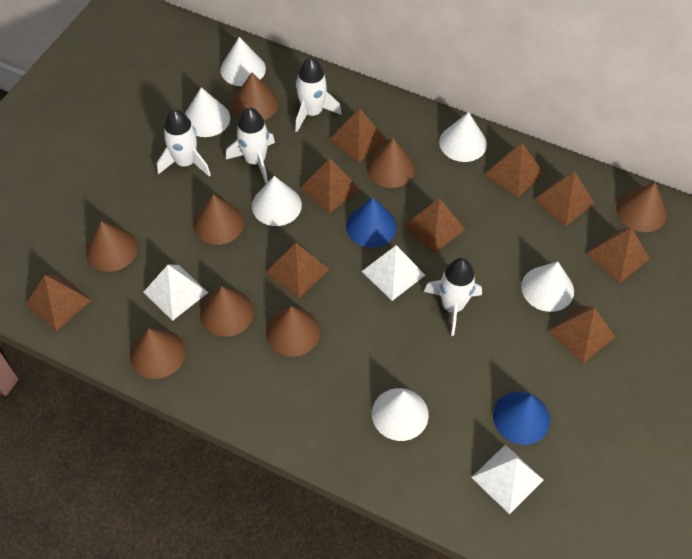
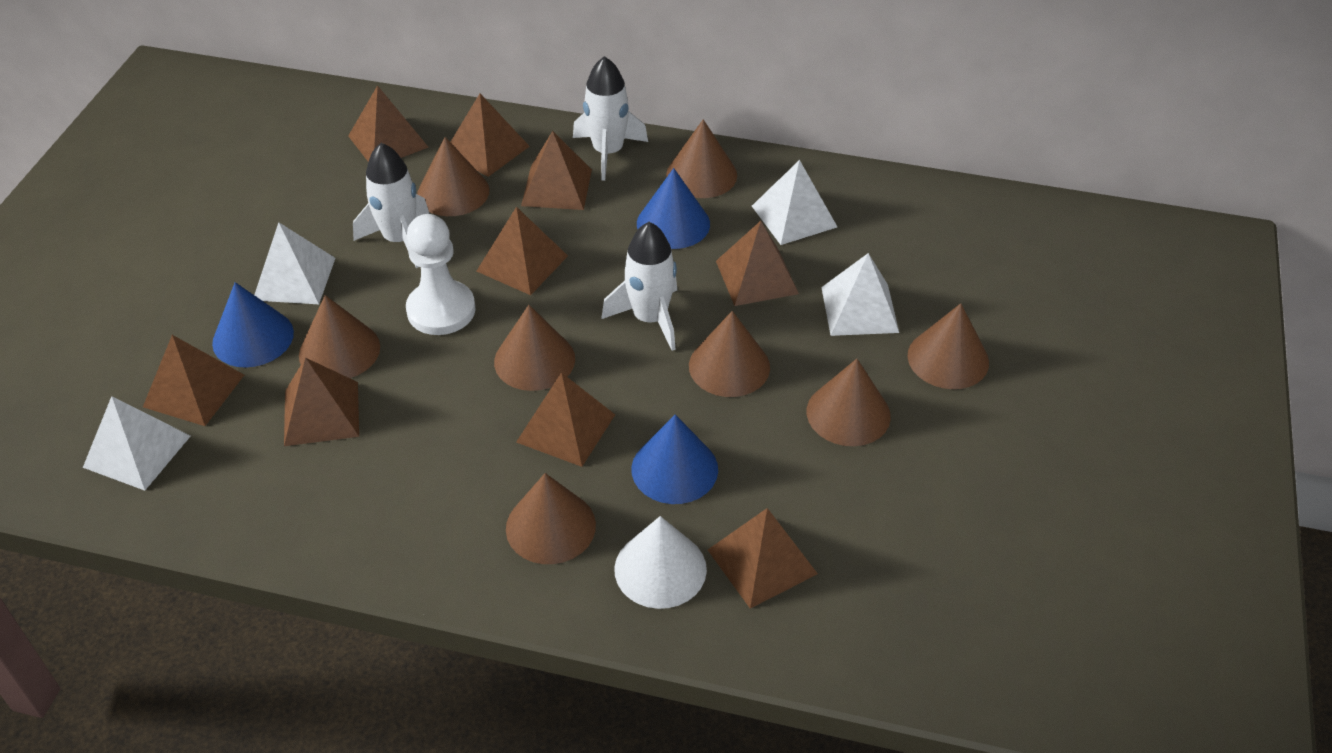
blue cone: 2 -> 3
white cone: 6 -> 1
white pawn: 0 -> 1
white pyramid: 3 -> 4
white rocket: 4 -> 3

